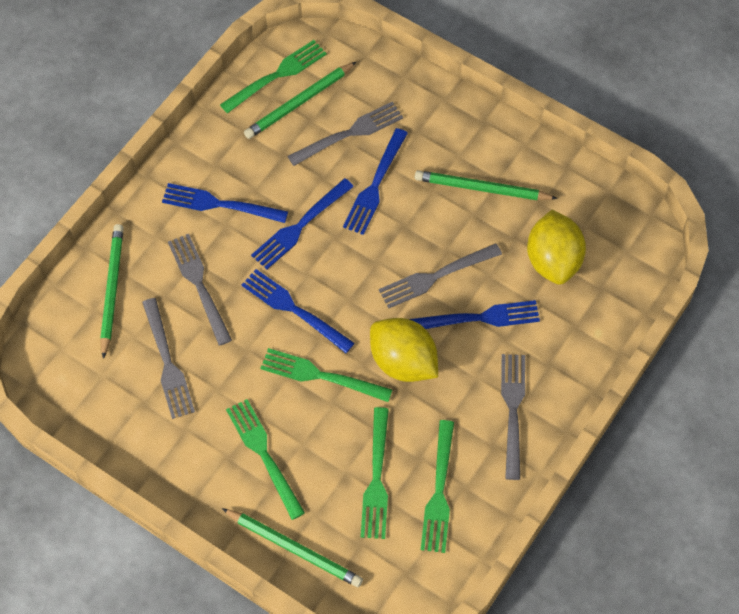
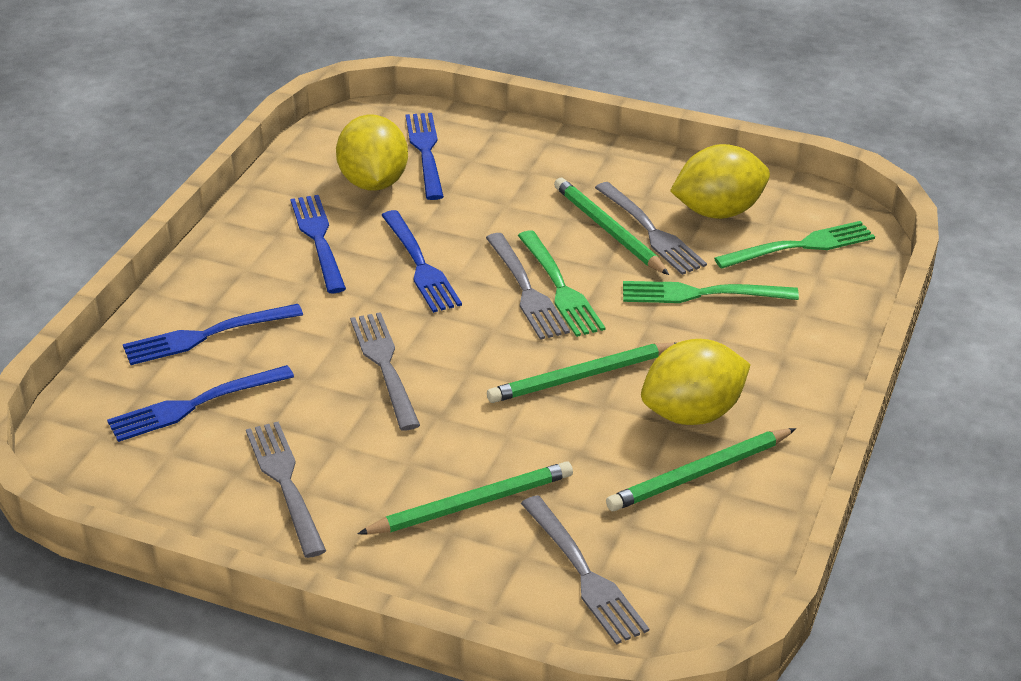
green fork: 5 -> 3
yellow lemon: 2 -> 3

